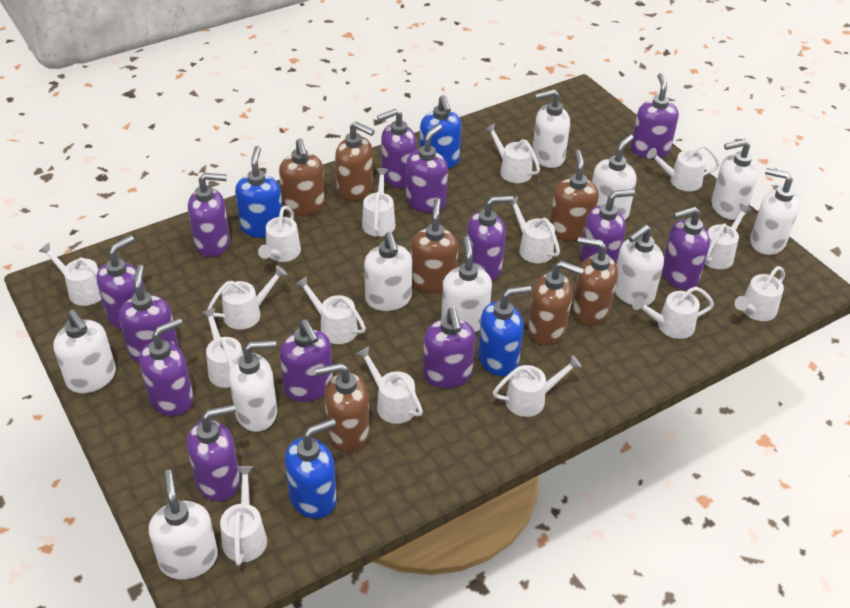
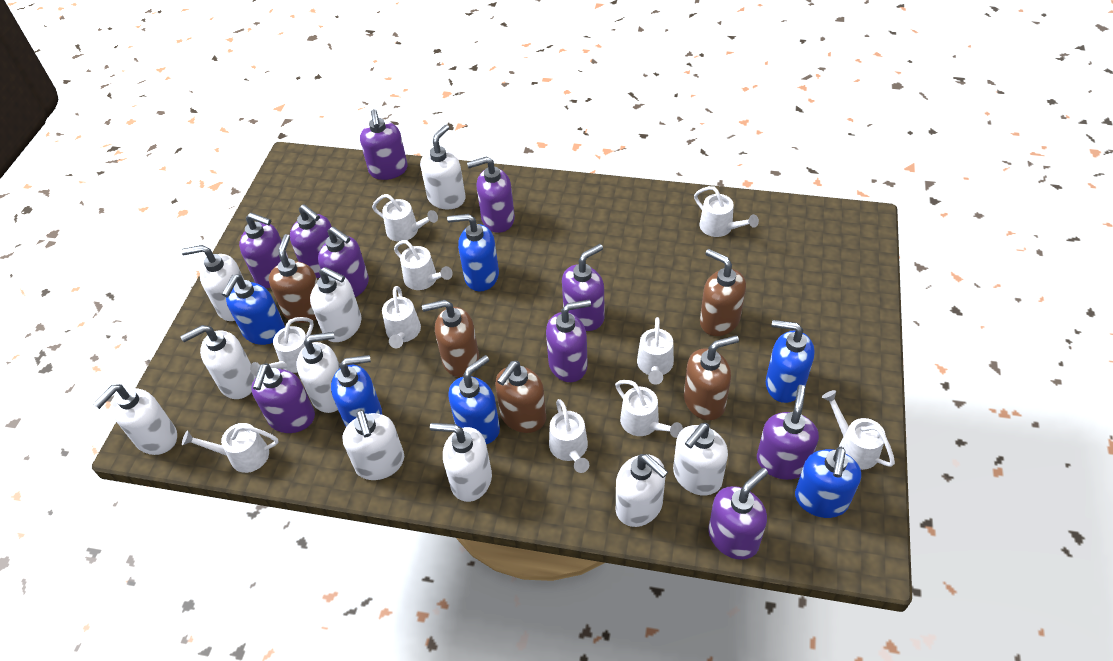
blue soap dispenser: 4 -> 6
brown soap dispenser: 7 -> 5
purple soap dispenser: 13 -> 10
white watering can: 15 -> 10

